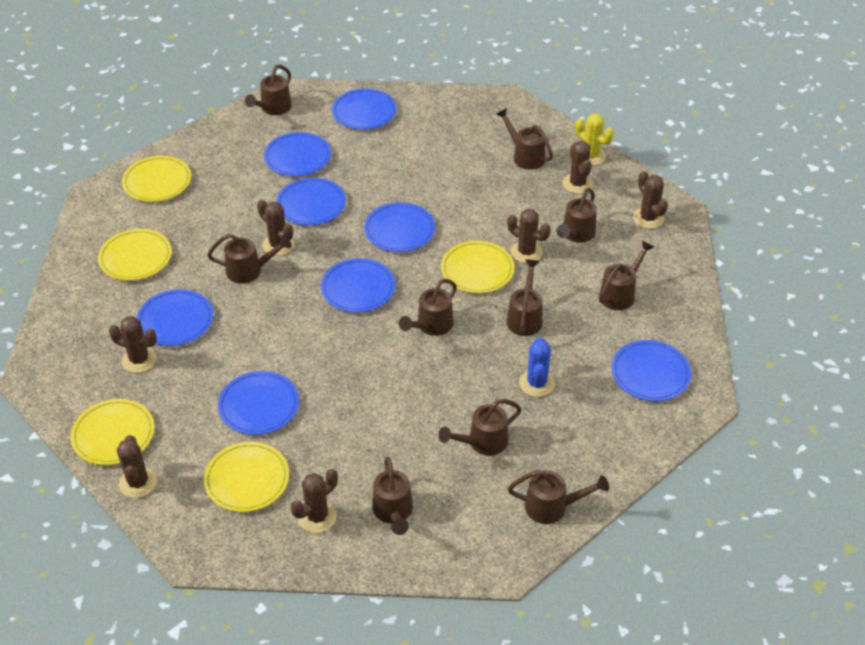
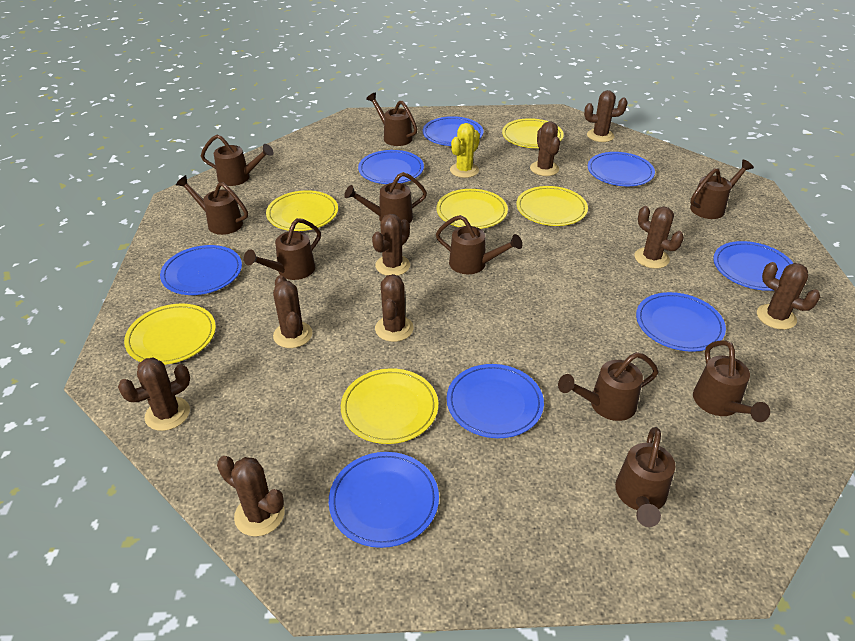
blue cactus: 1 -> 0
brown cactus: 7 -> 9
yellow plate: 5 -> 6

